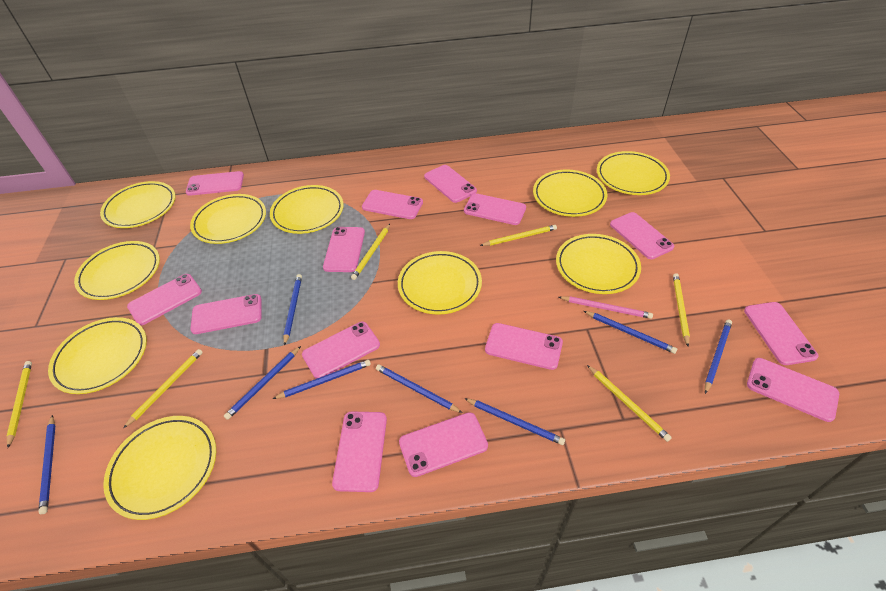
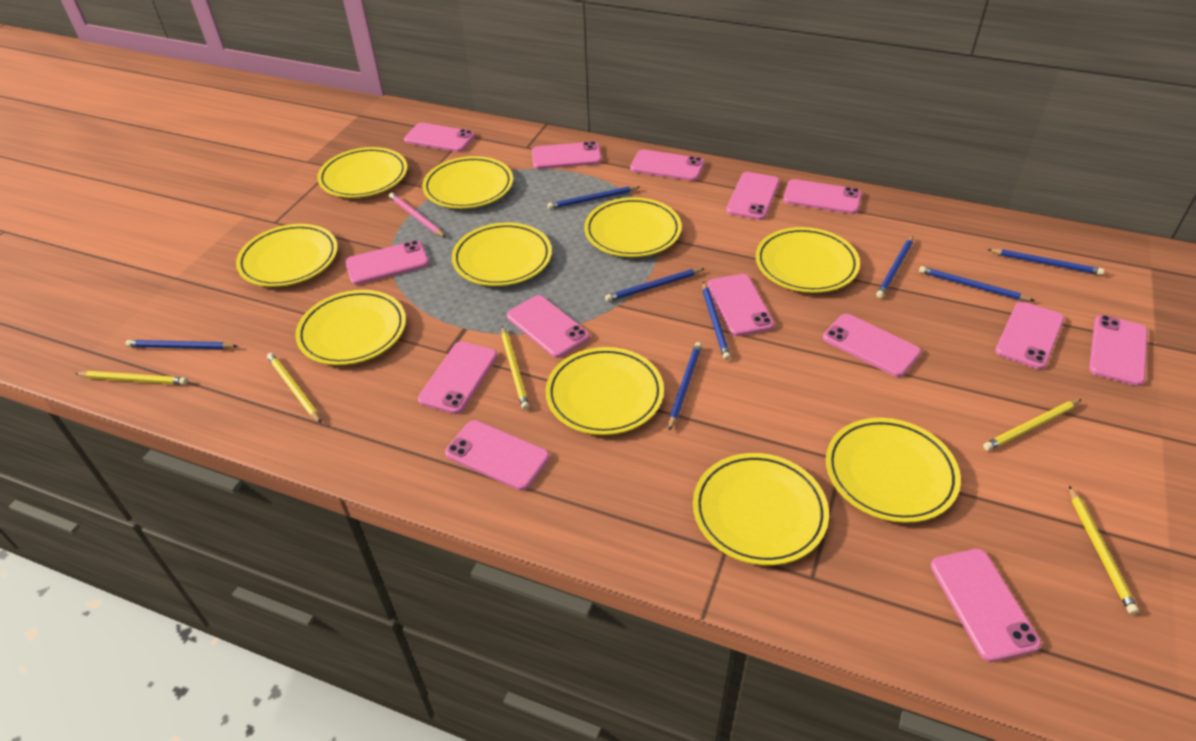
yellow pencil: 6 -> 5

